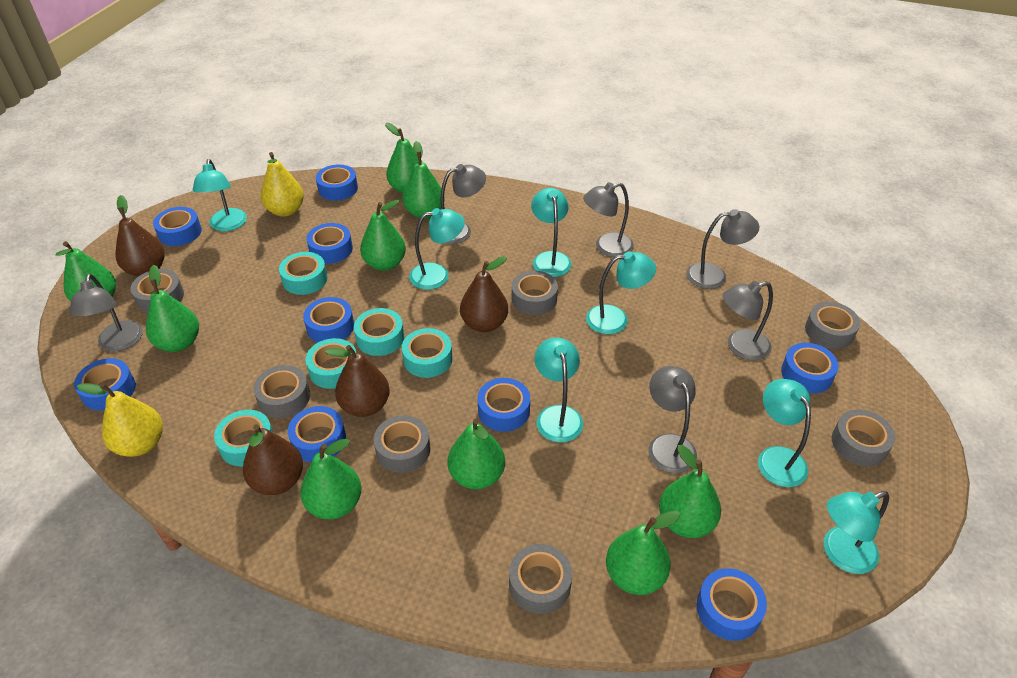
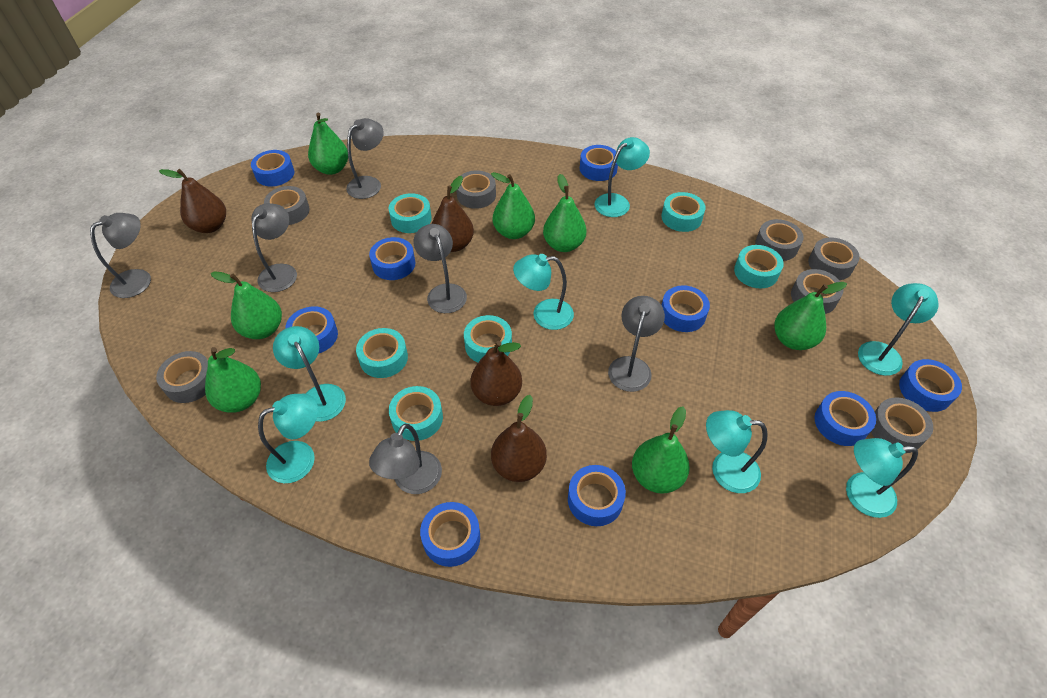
green pear: 9 -> 7
turquoise tape: 5 -> 6
yellow pear: 2 -> 0

